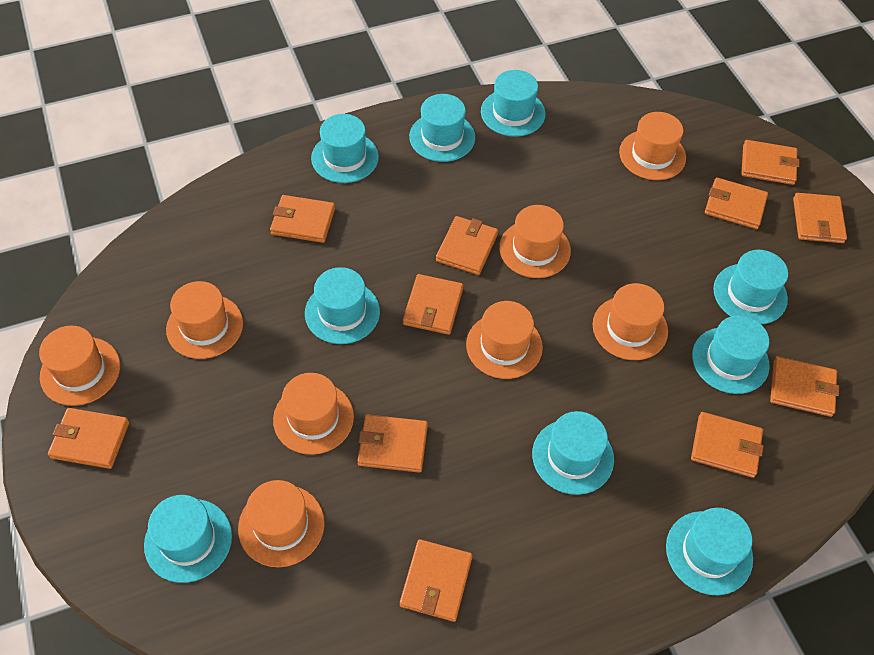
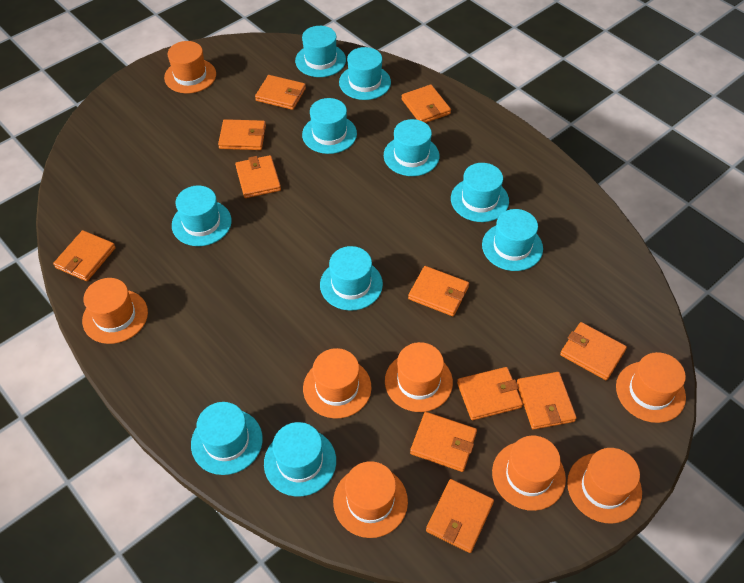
turquoise hat: 9 -> 10

